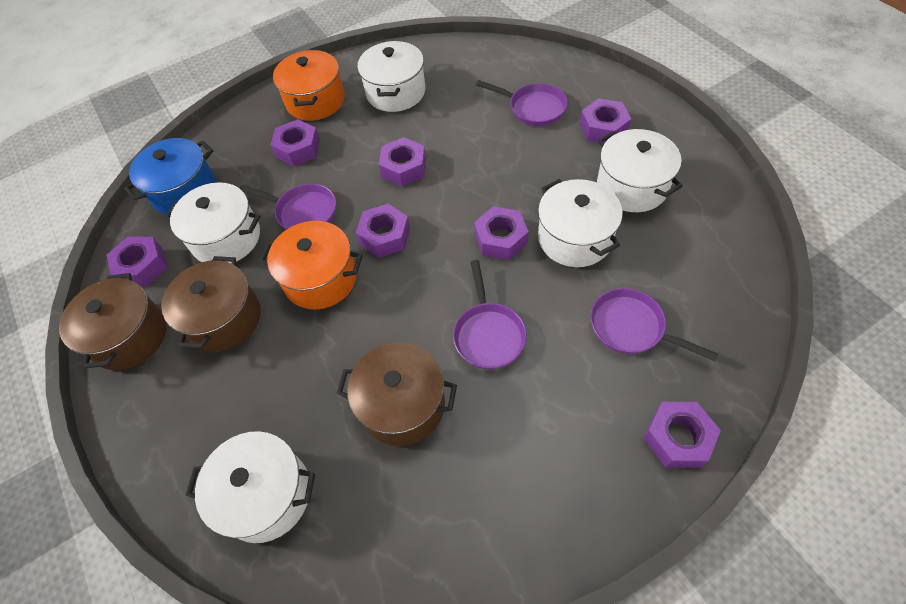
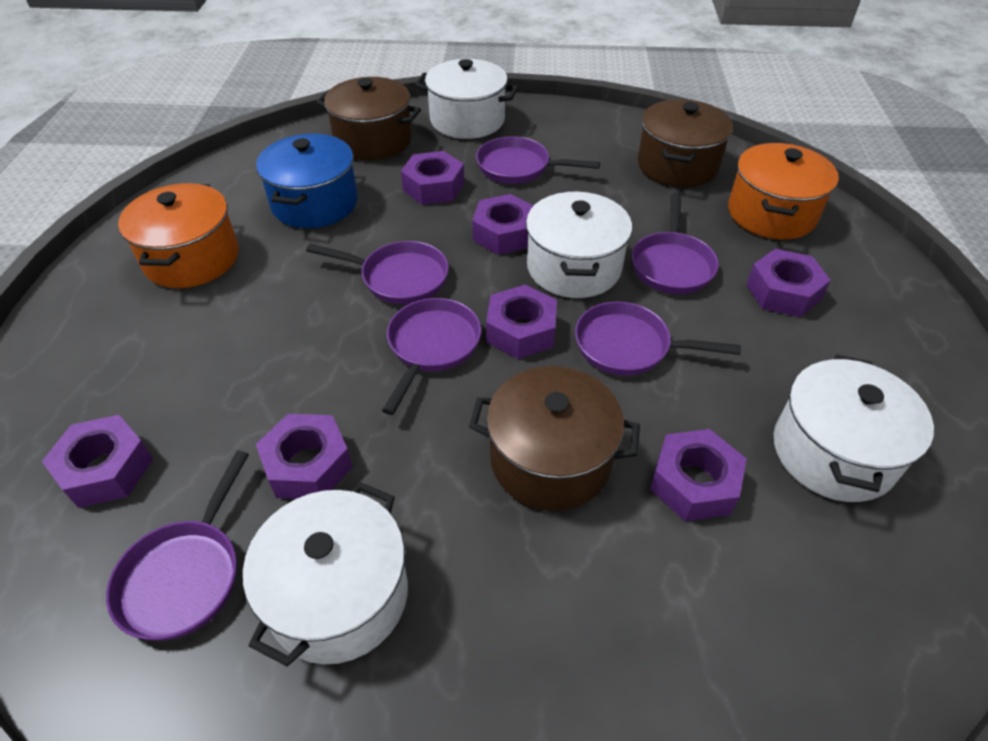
purple pan: 4 -> 6
white pot: 5 -> 4

